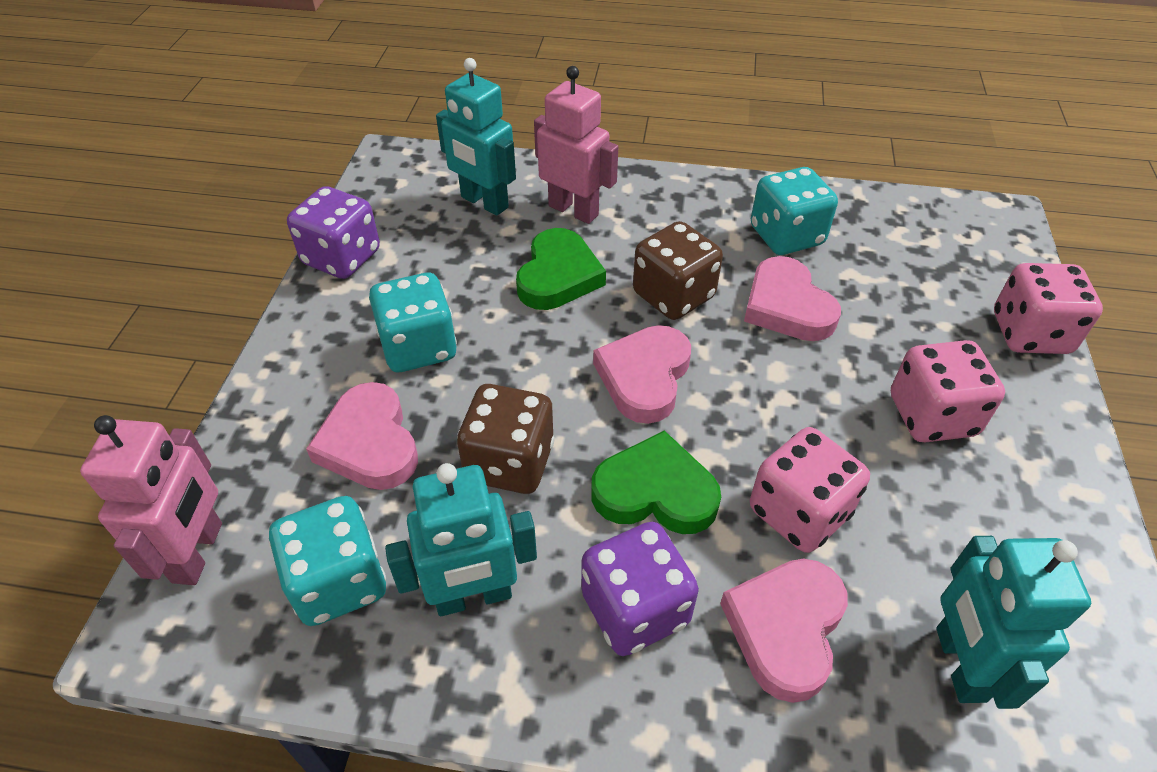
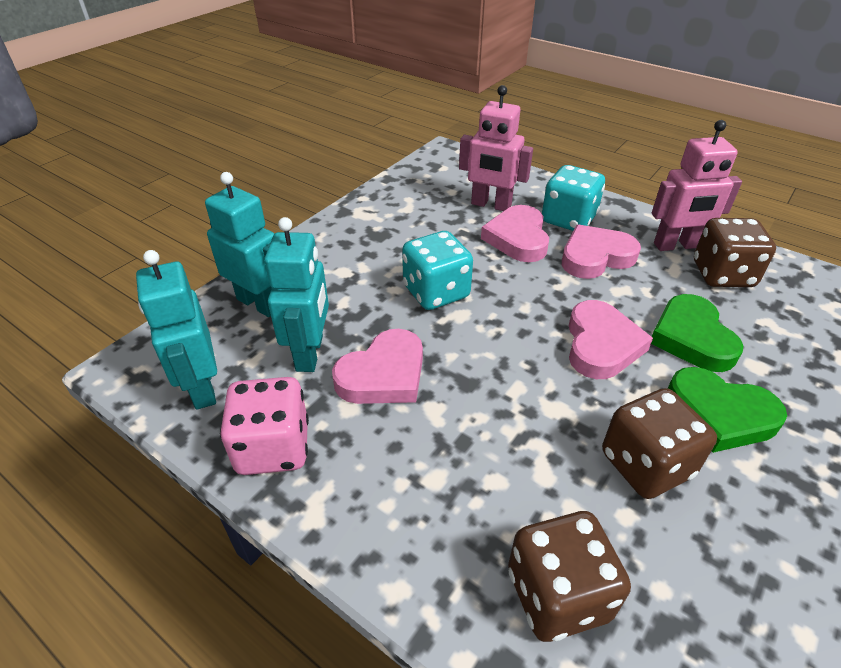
brown dice: 2 -> 3
pink dice: 3 -> 1
purple dice: 2 -> 0
turquoise dice: 3 -> 2

